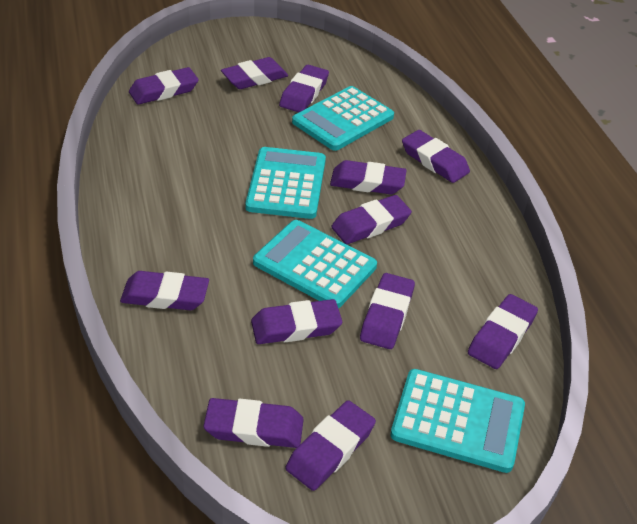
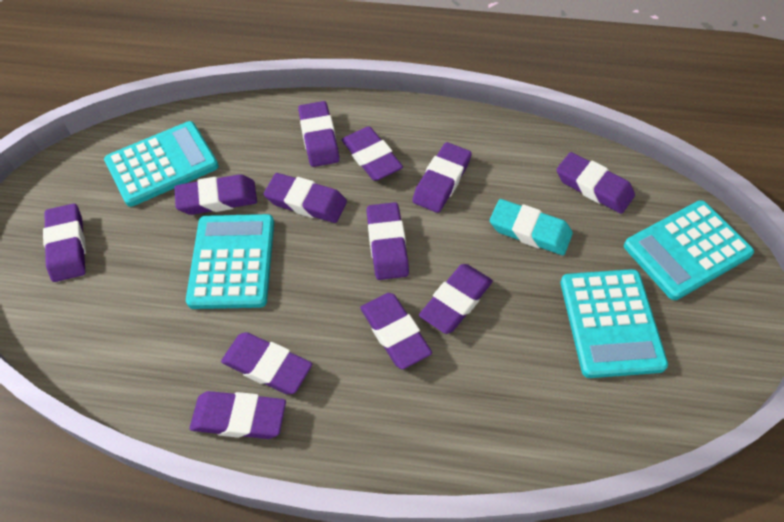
turquoise eraser: 0 -> 1

